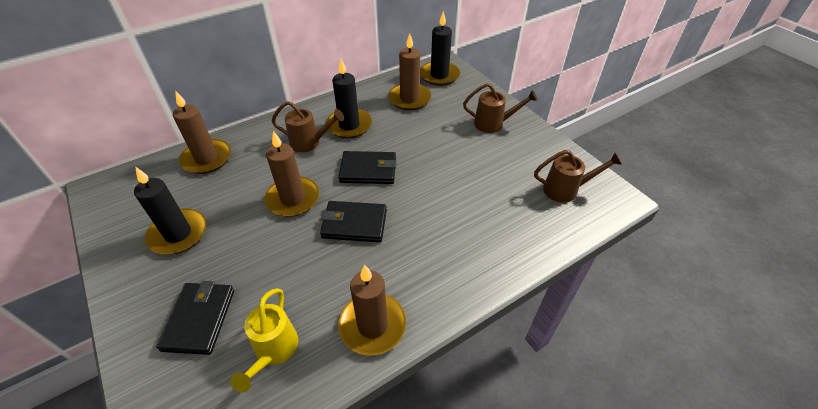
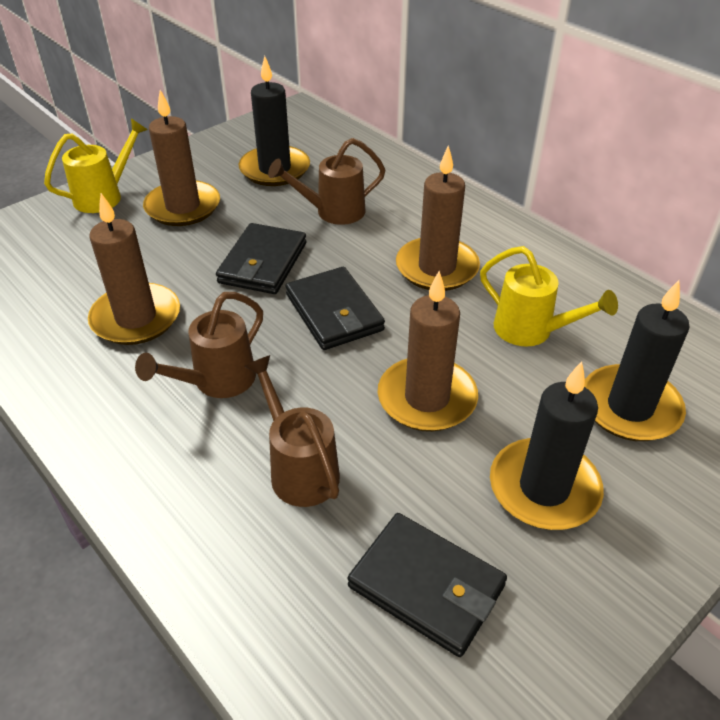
yellow watering can: 1 -> 2

